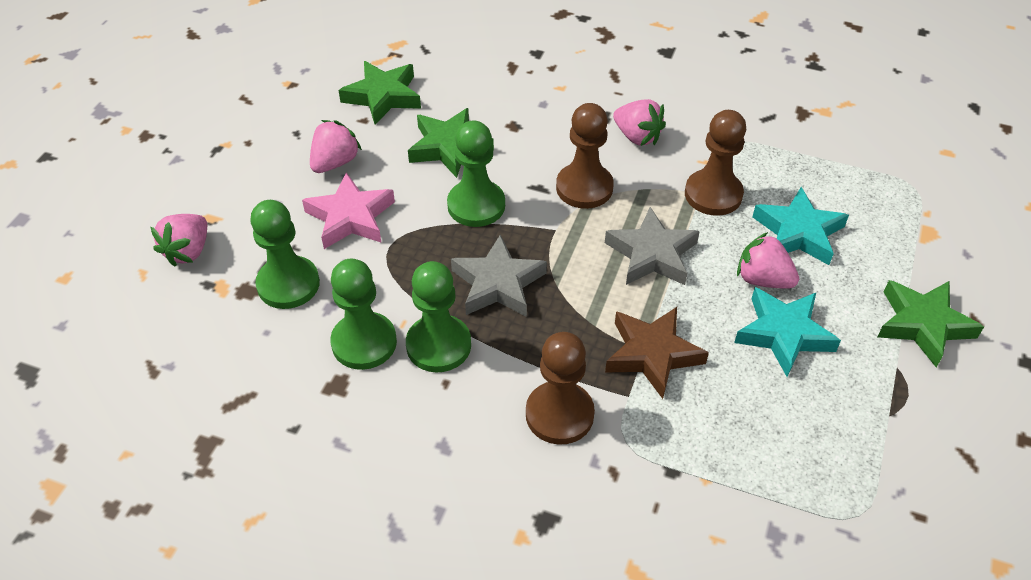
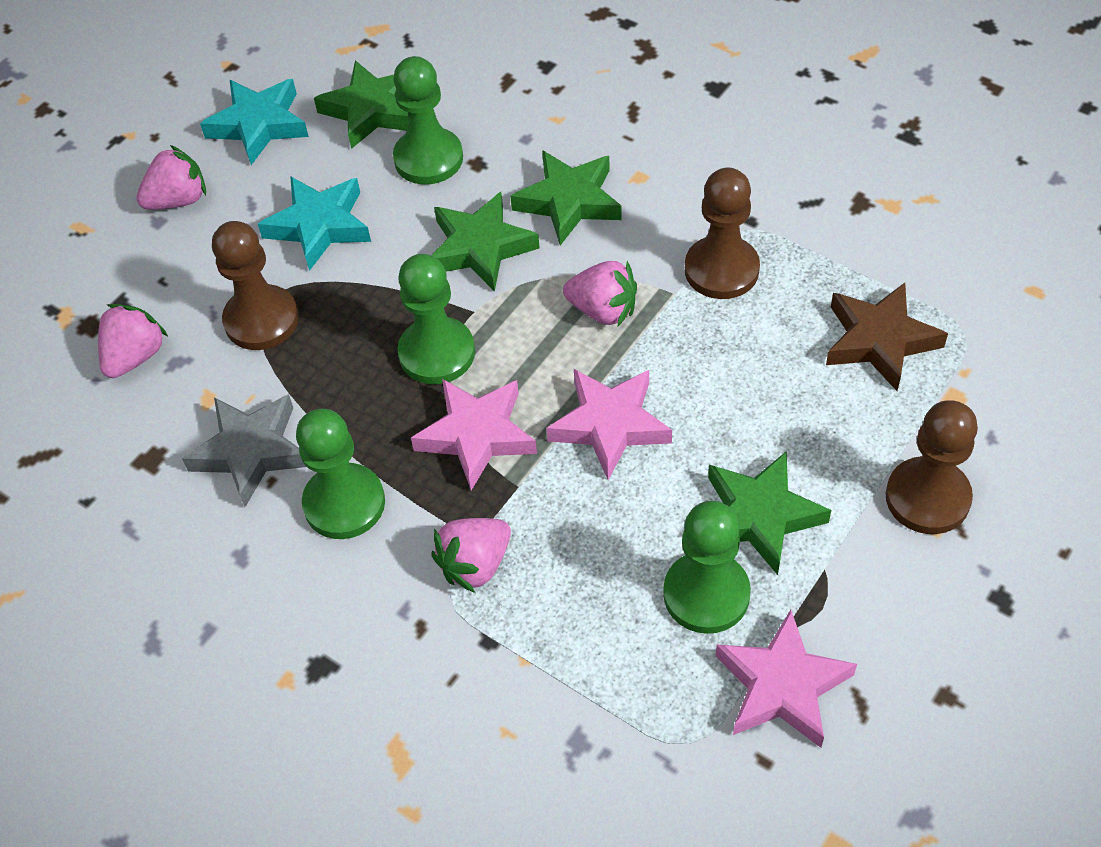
green star: 3 -> 4
grey star: 2 -> 1
pink star: 1 -> 3

